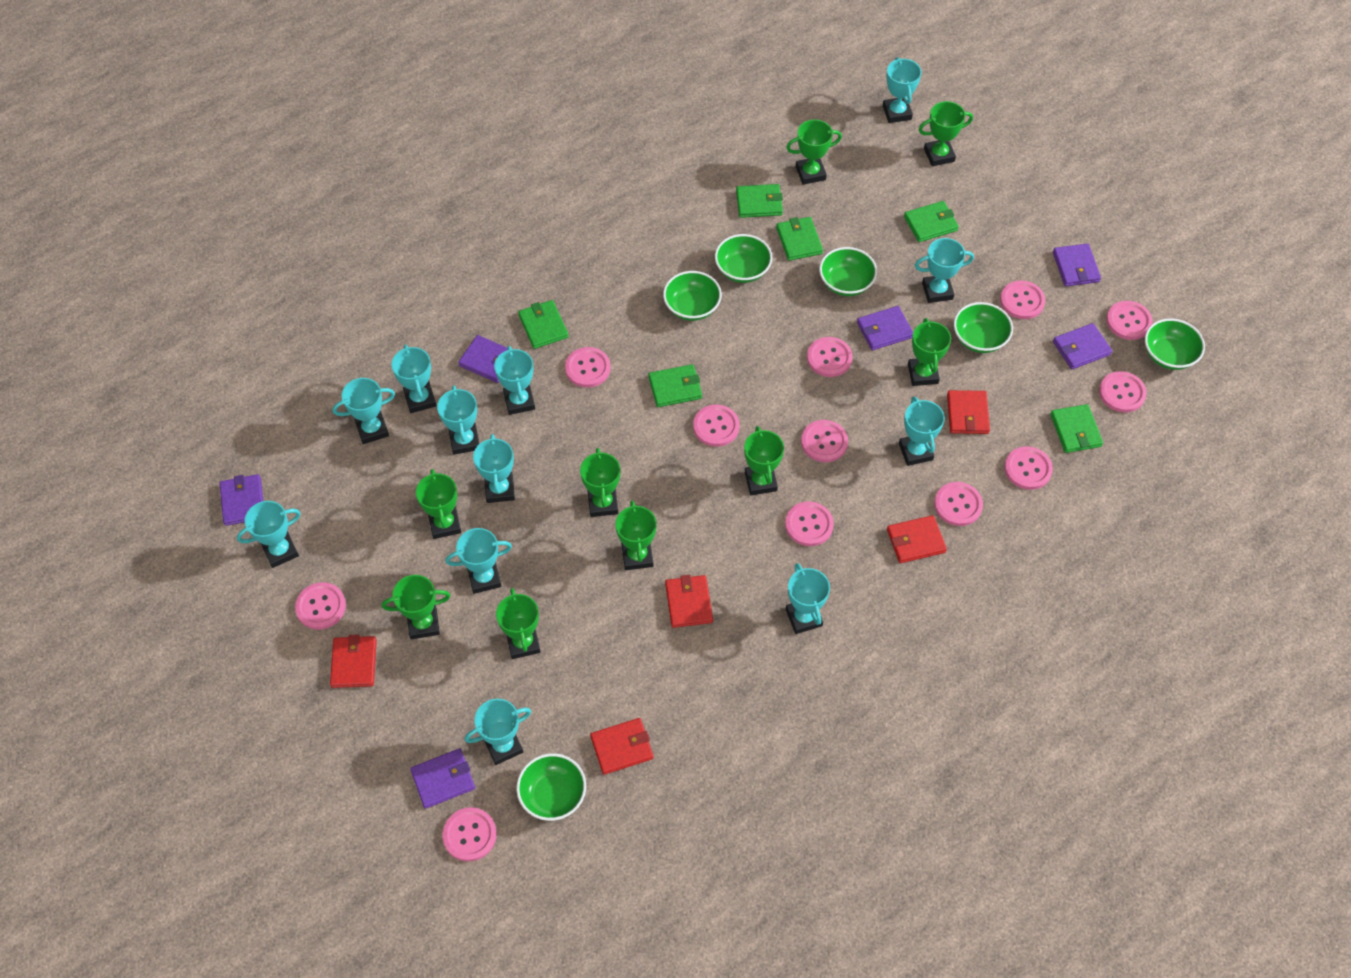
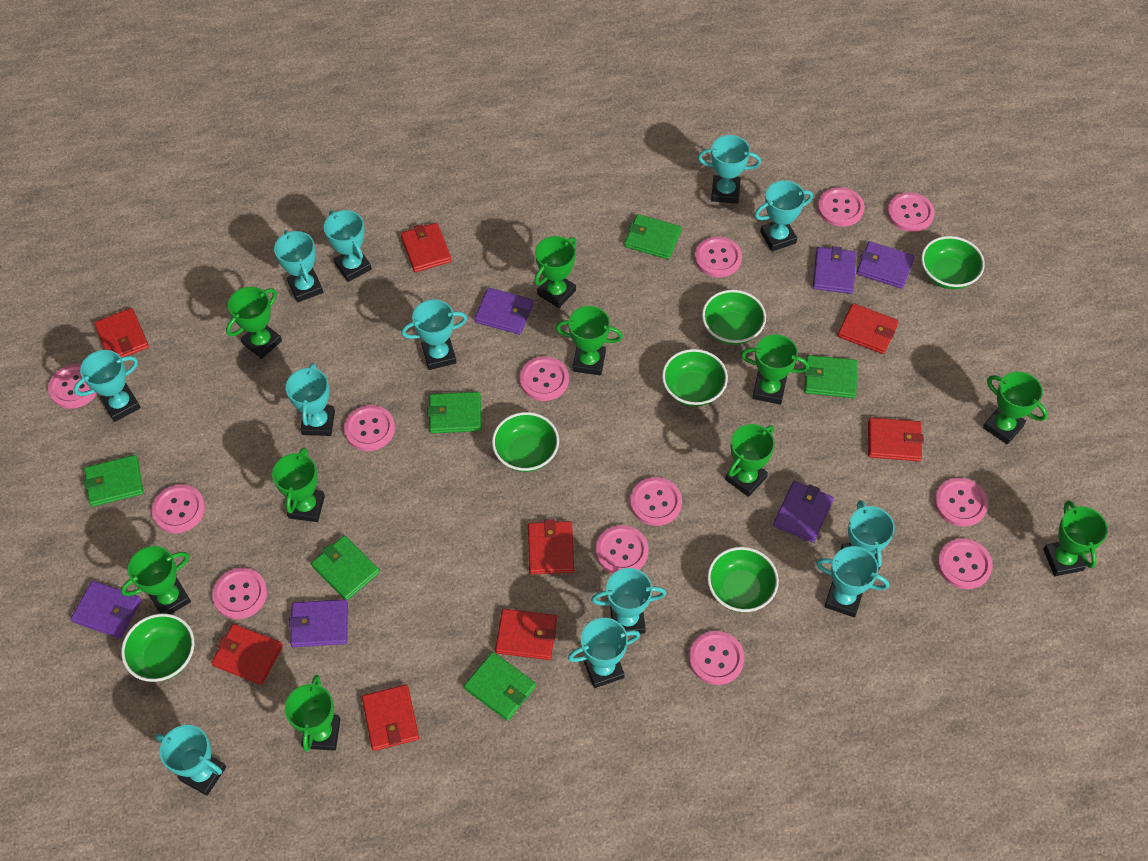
green trophy: 9 -> 10
pink button: 12 -> 13
red wallet: 5 -> 8

